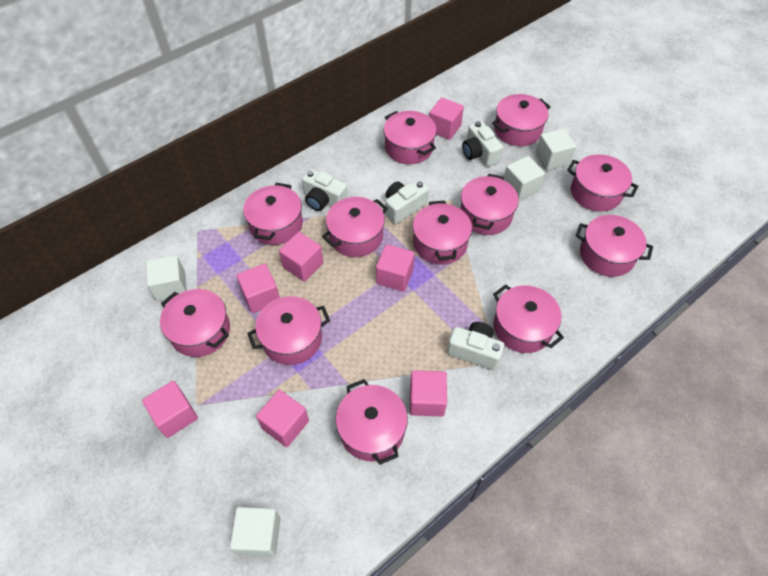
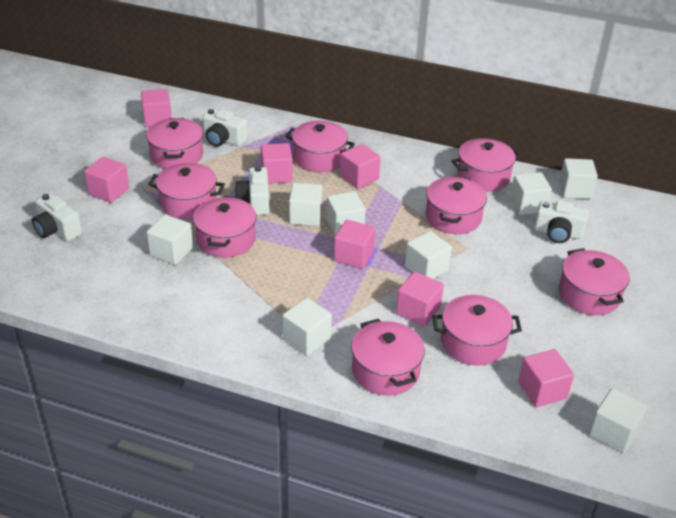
pink pot: 12 -> 9
white cube: 4 -> 8

